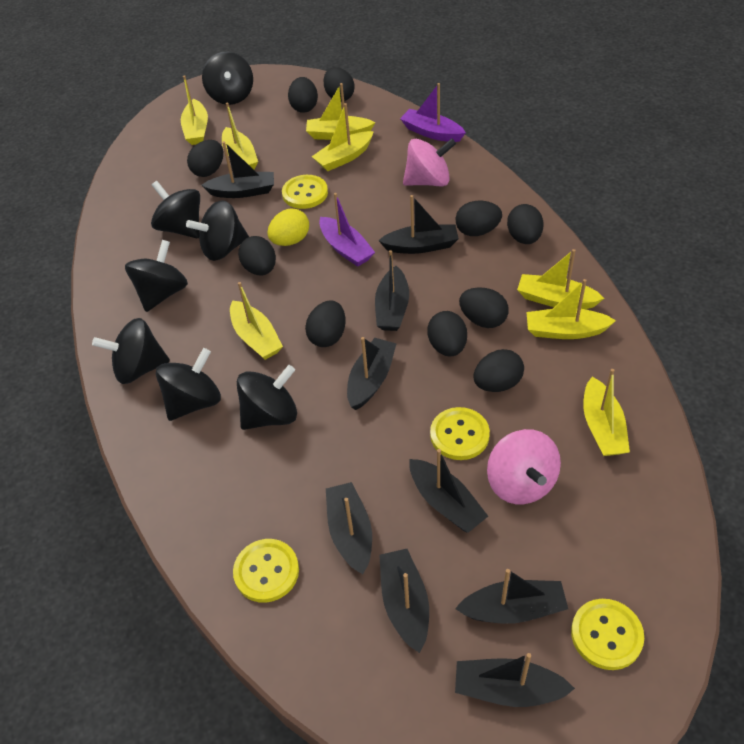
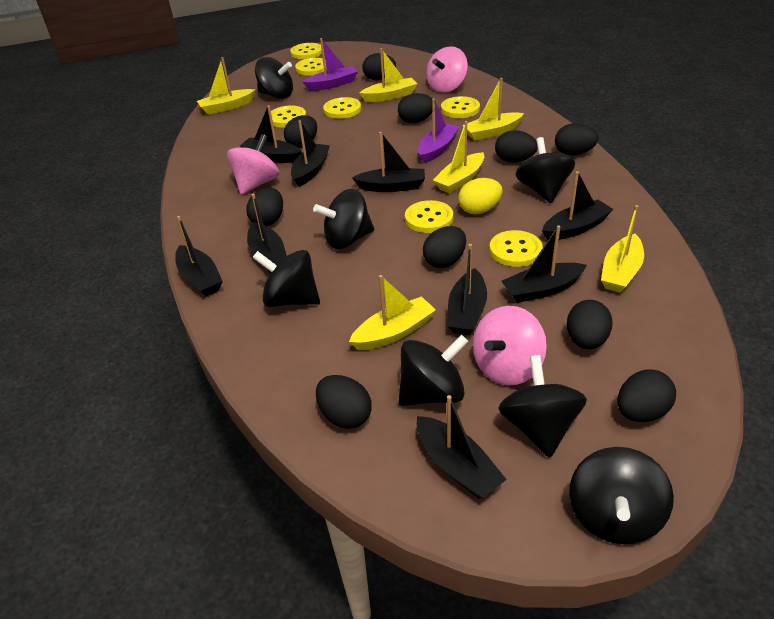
pink spinning top: 2 -> 3
yellow boat: 8 -> 6
yellow button: 4 -> 7

